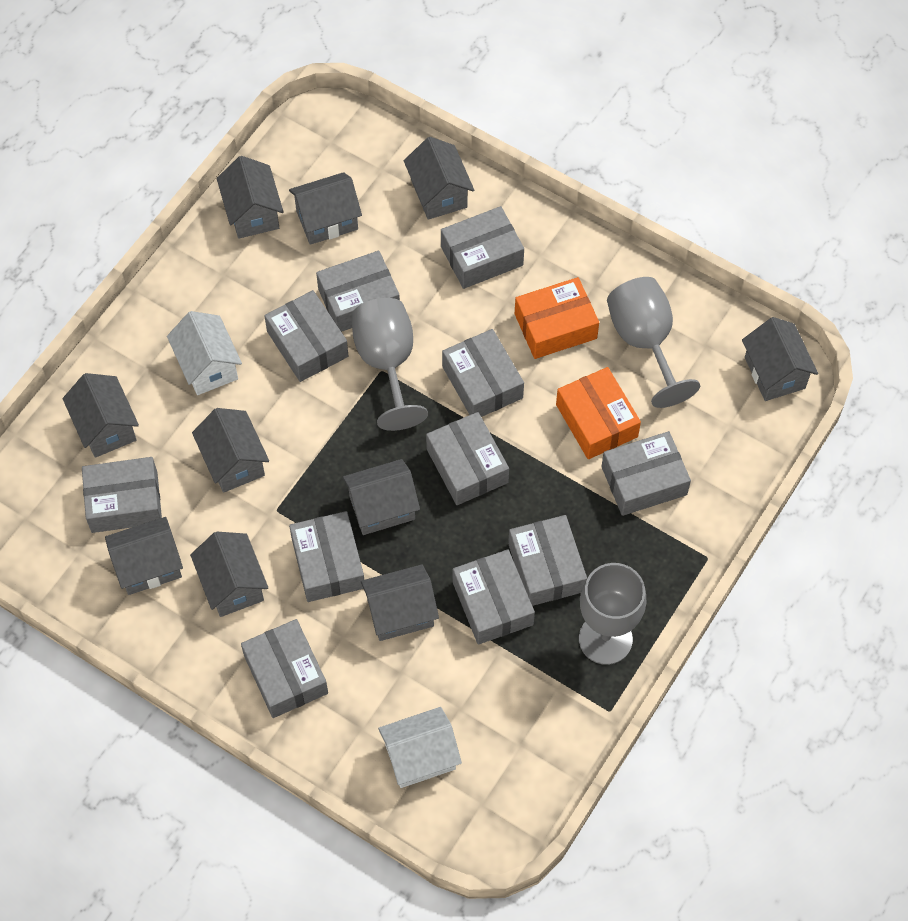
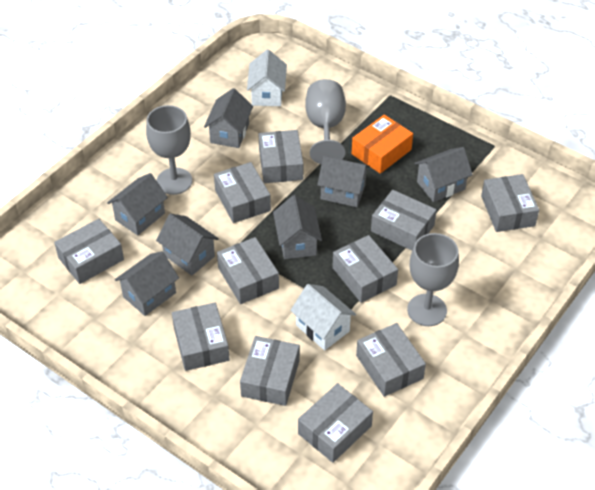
grey house: 10 -> 7
orange box: 2 -> 1

